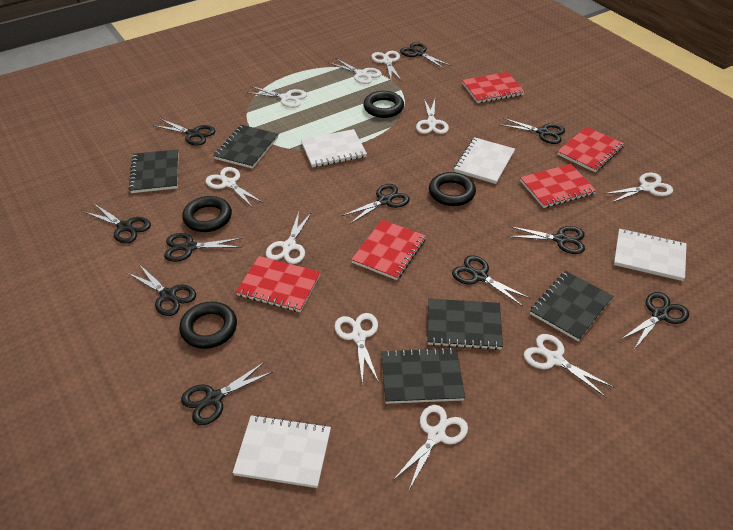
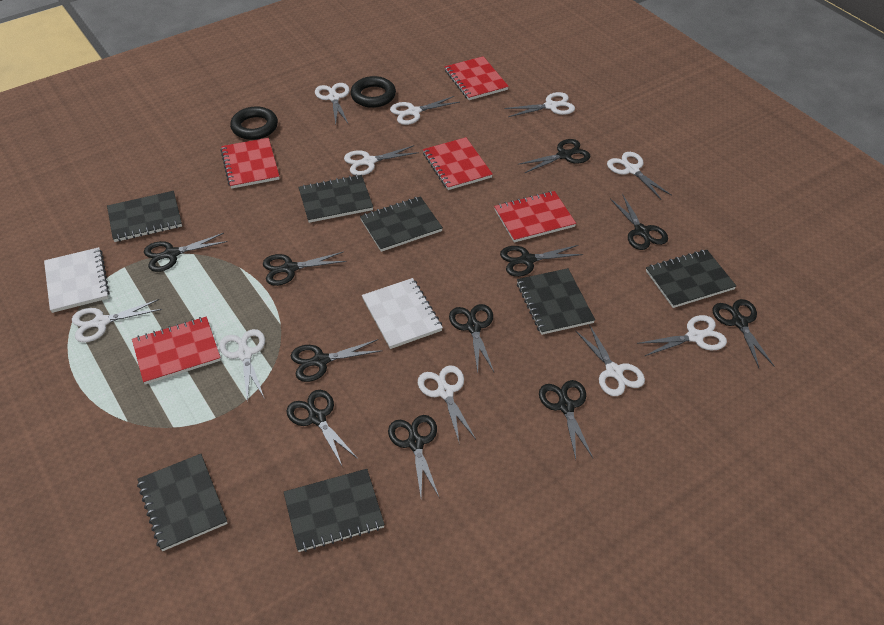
black notebook: 5 -> 7
black ring: 4 -> 2
white notebook: 4 -> 2

